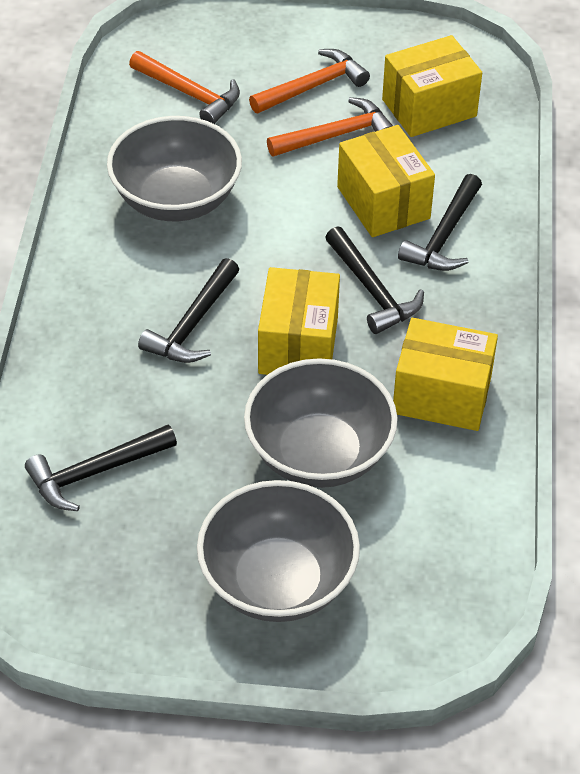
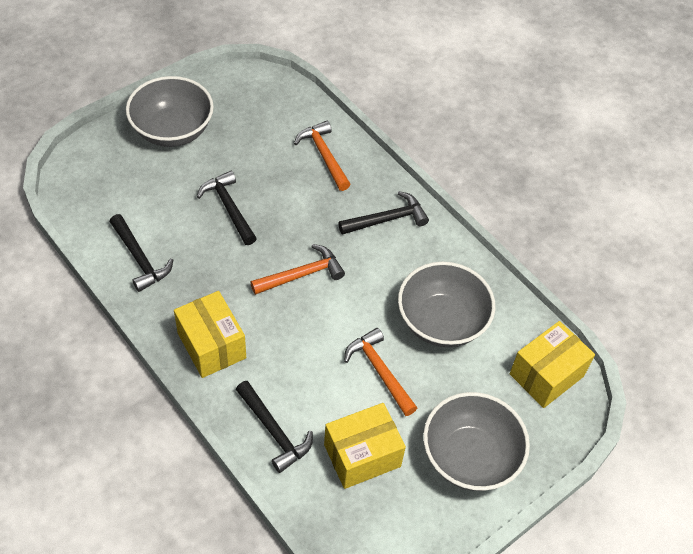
yellow box: 4 -> 3

